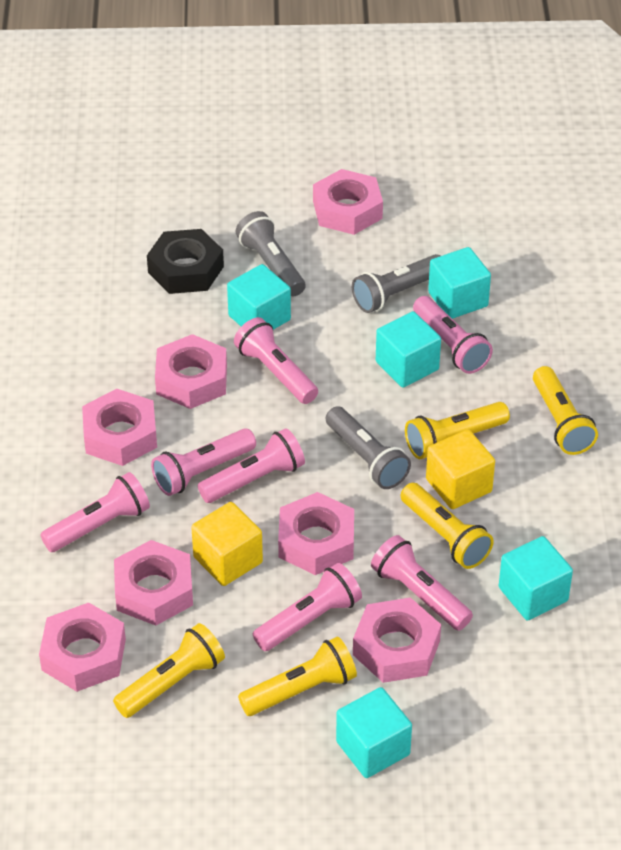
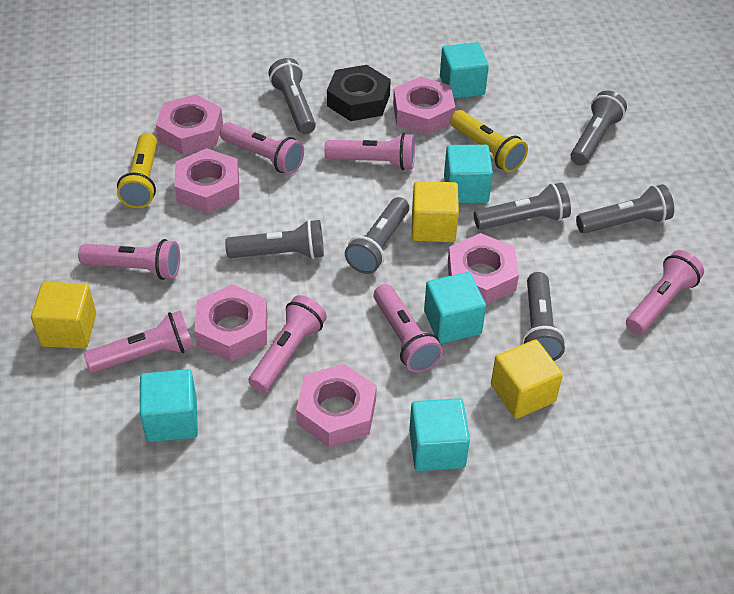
grey flashlight: 3 -> 7
pink nut: 7 -> 6
yellow cube: 2 -> 3
yellow flashlight: 5 -> 2

